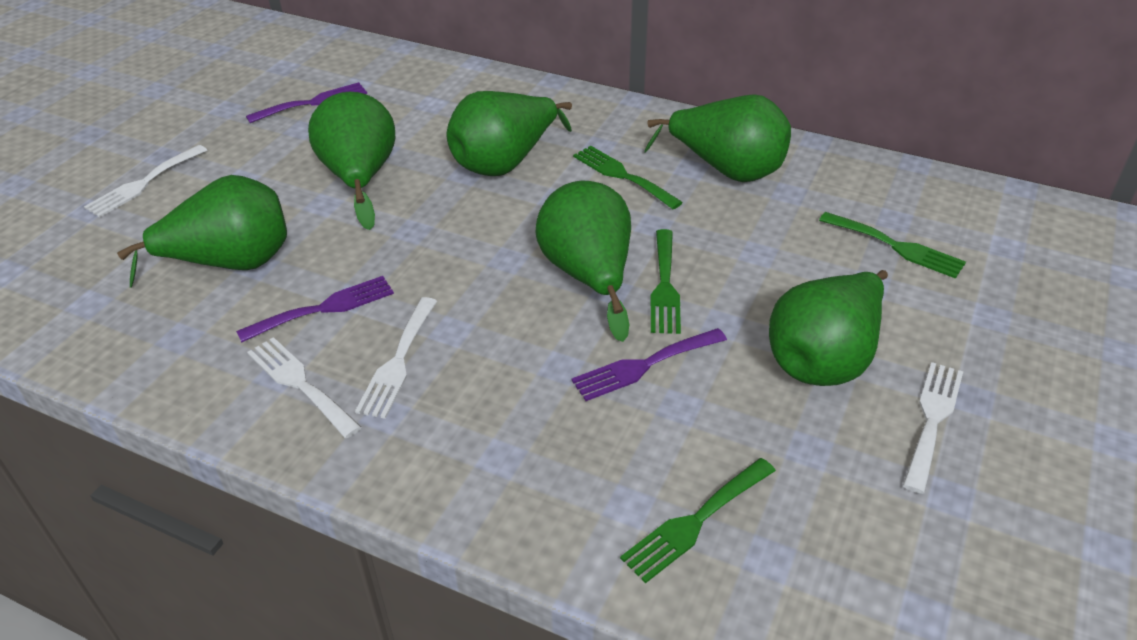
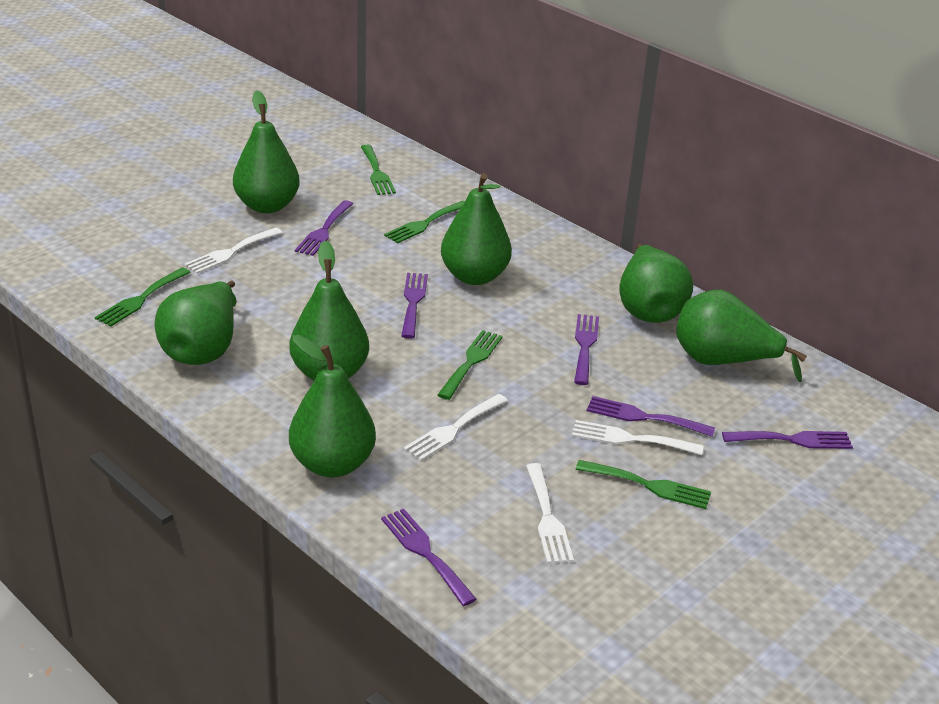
green fork: 4 -> 5
green pear: 6 -> 7
purple fork: 3 -> 6

